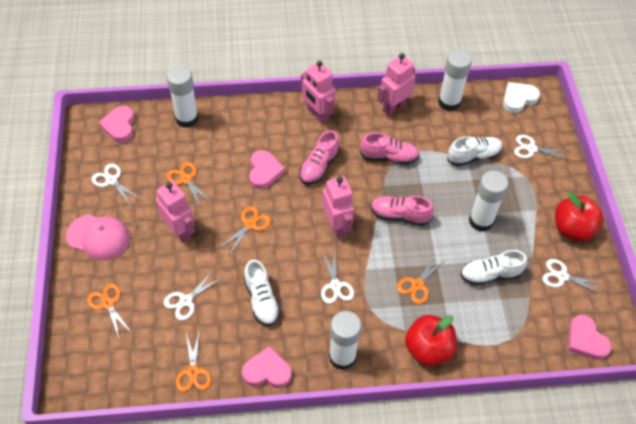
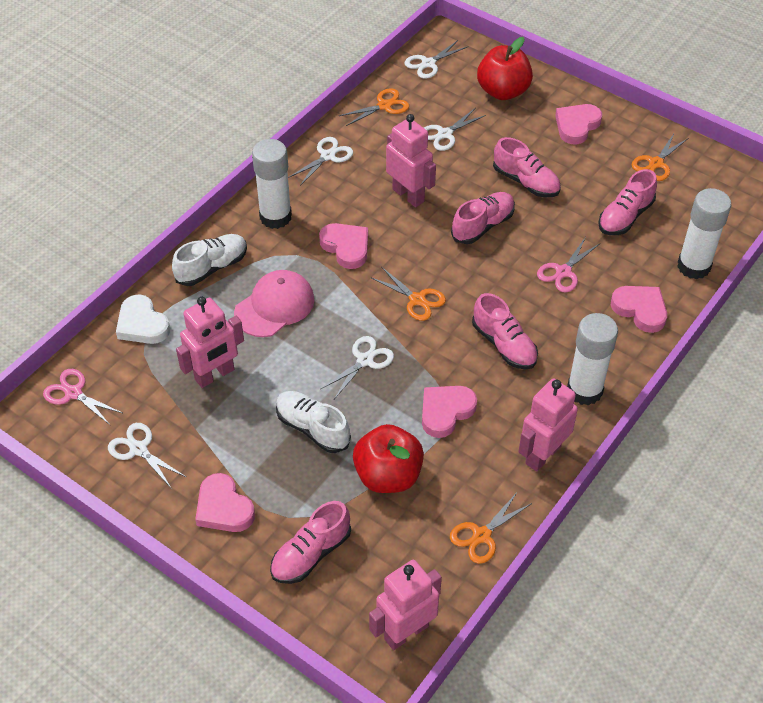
orange scissors: 5 -> 4
pink heart: 4 -> 5
pink scissors: 0 -> 2
pink shoe: 3 -> 5
white glue stick: 4 -> 3
white shoe: 3 -> 2

